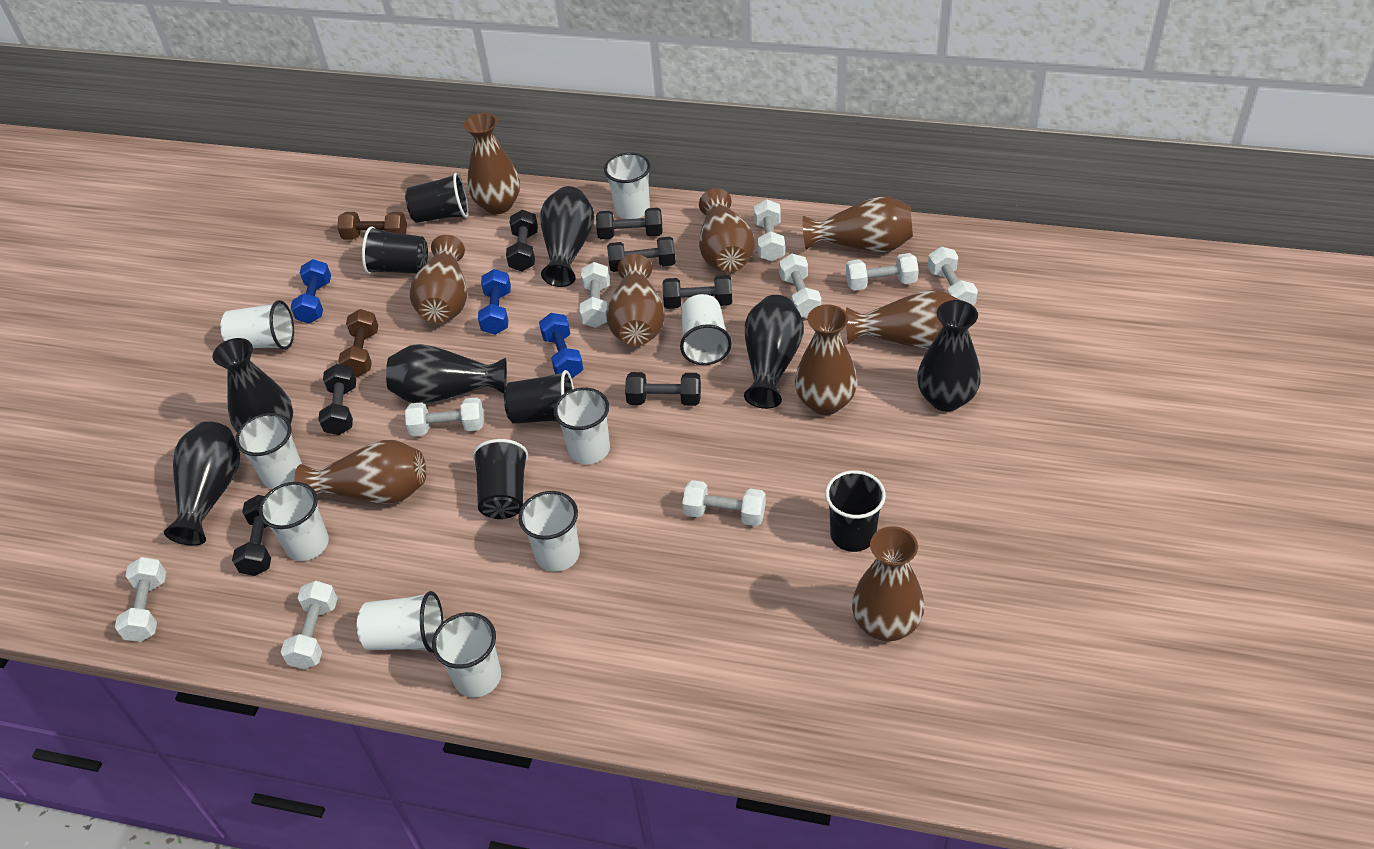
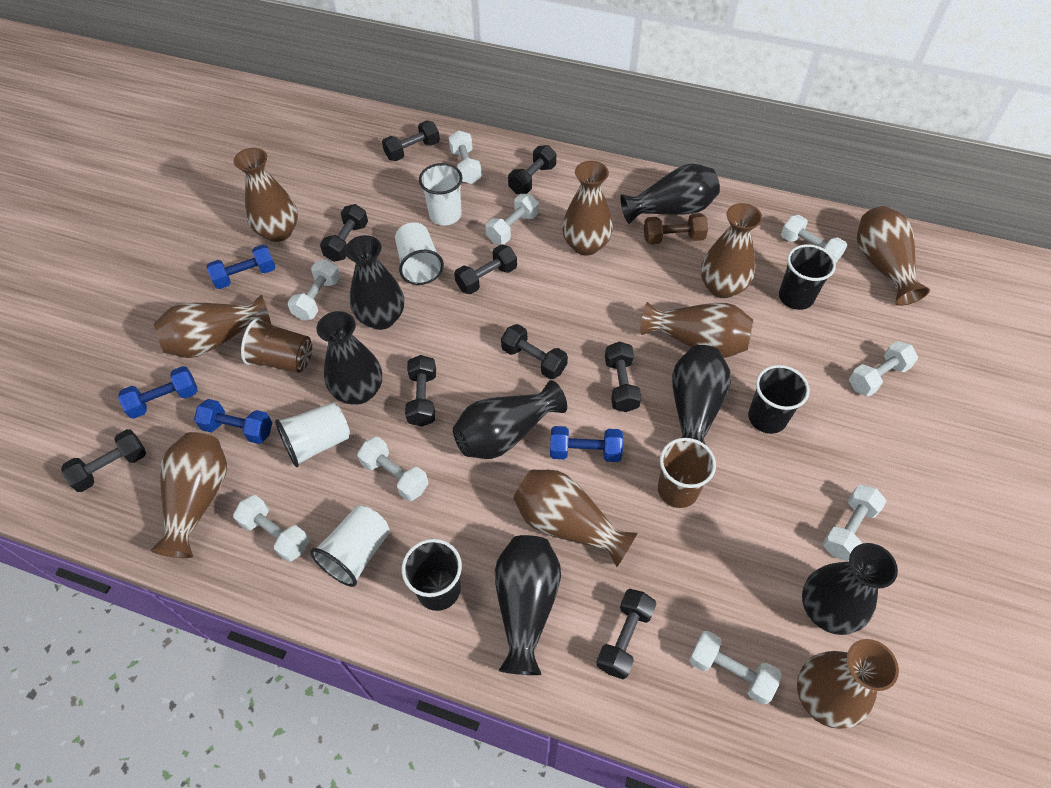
black cup: 5 -> 3
black dumbbell: 7 -> 9
black vase: 6 -> 7
blue dumbbell: 3 -> 4
brown cup: 0 -> 2
brown dumbbell: 2 -> 1
white cup: 9 -> 4

